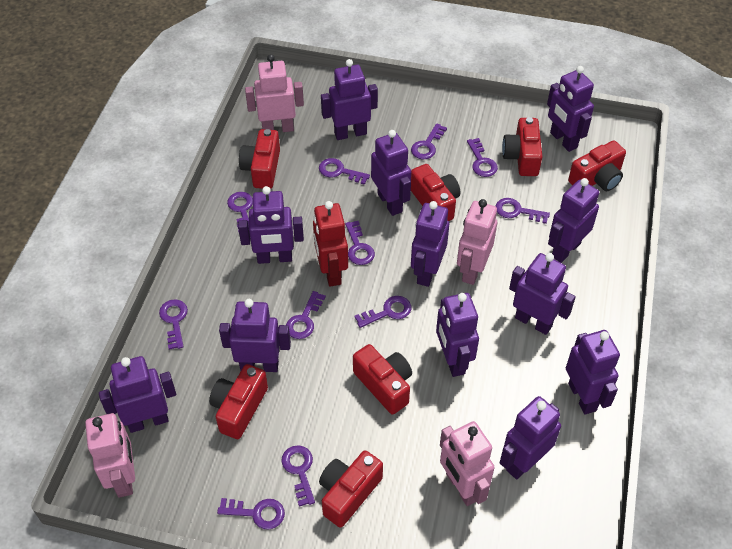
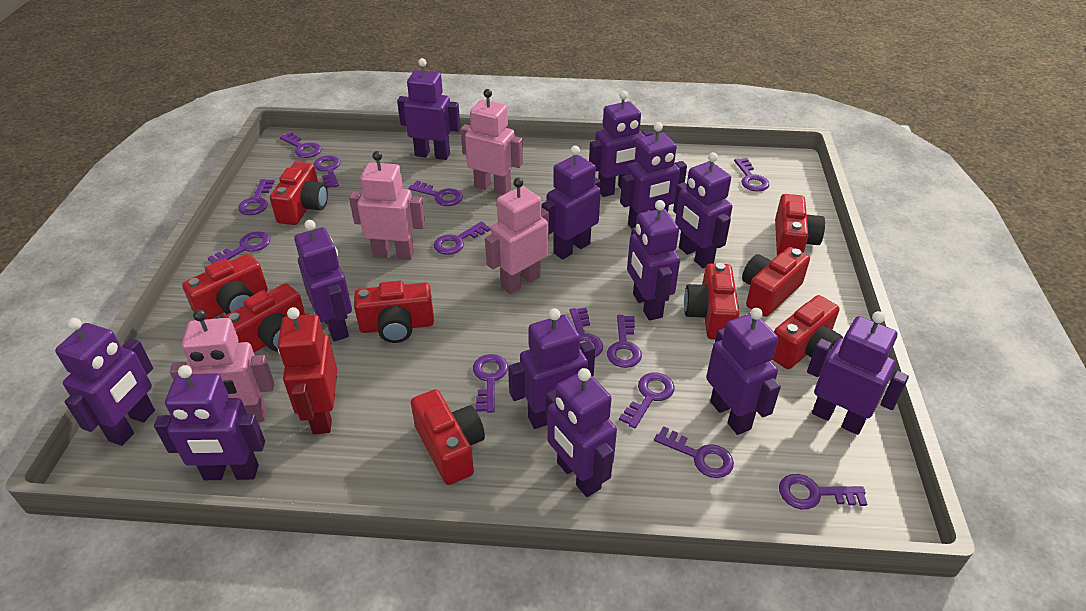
purple key: 11 -> 13
purple robot: 12 -> 13
red camera: 7 -> 9

